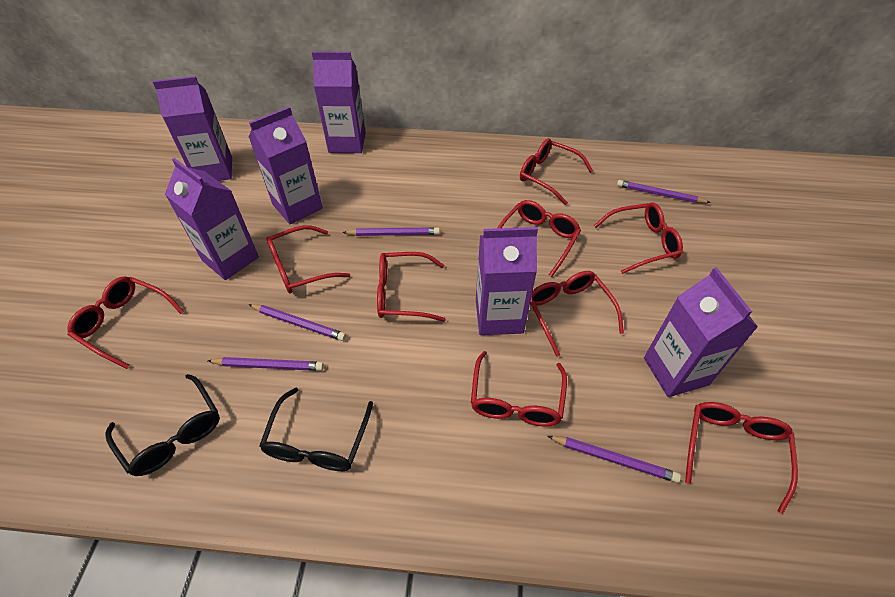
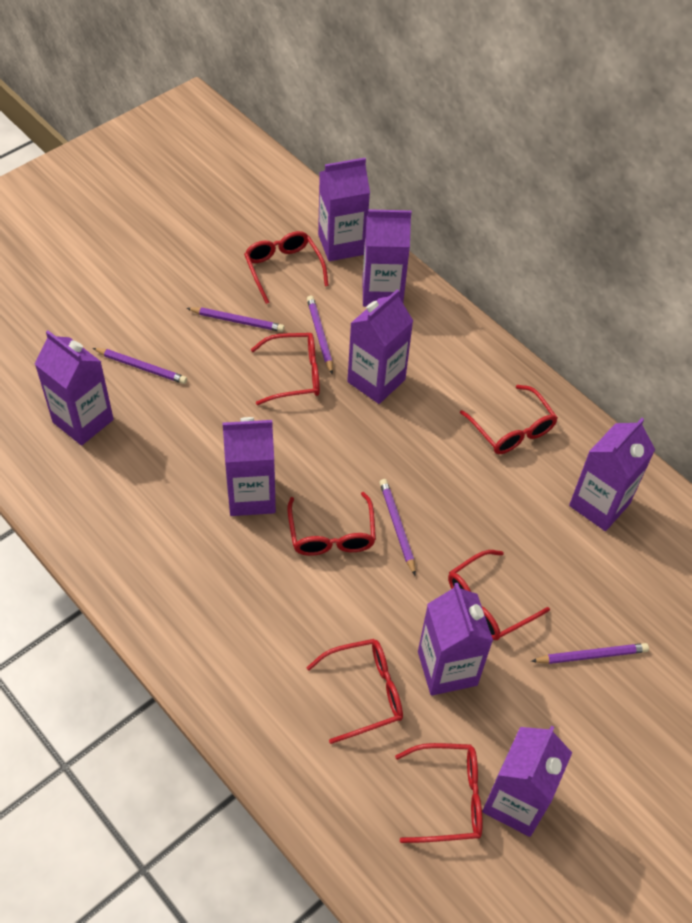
black glasses: 2 -> 0
purple carton: 6 -> 8
red glasses: 9 -> 7

